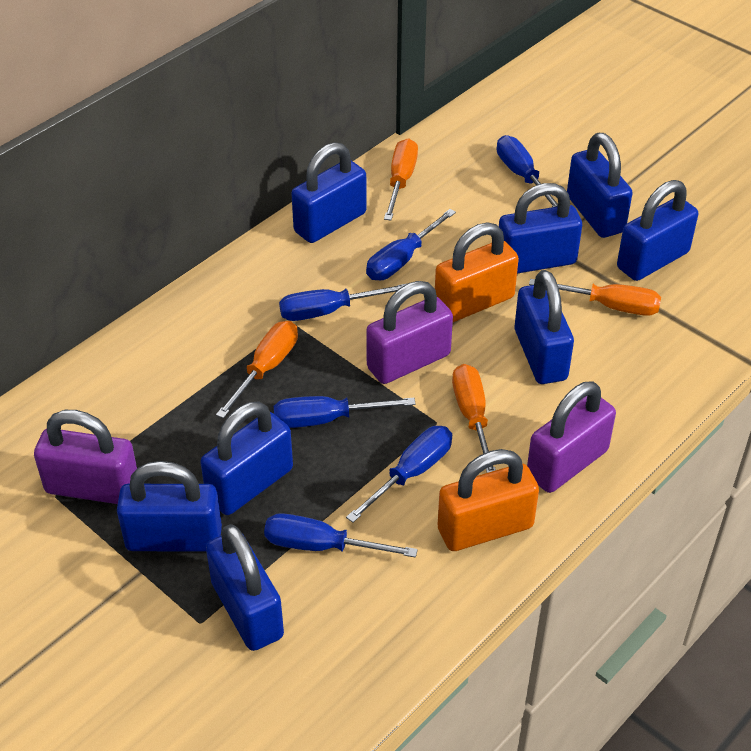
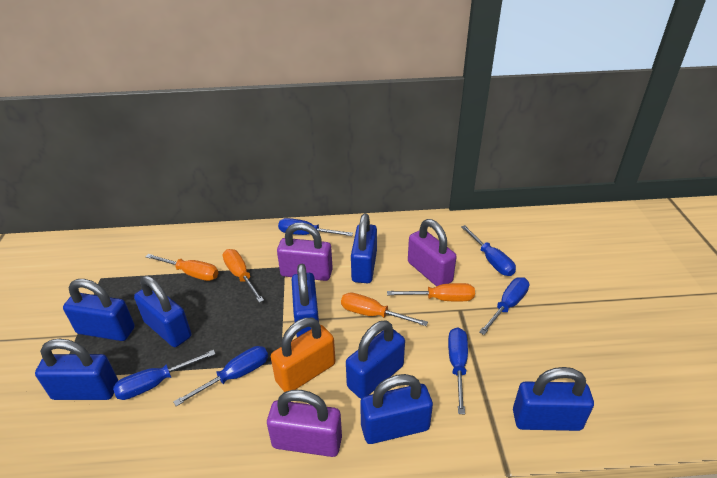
orange padlock: 2 -> 1

